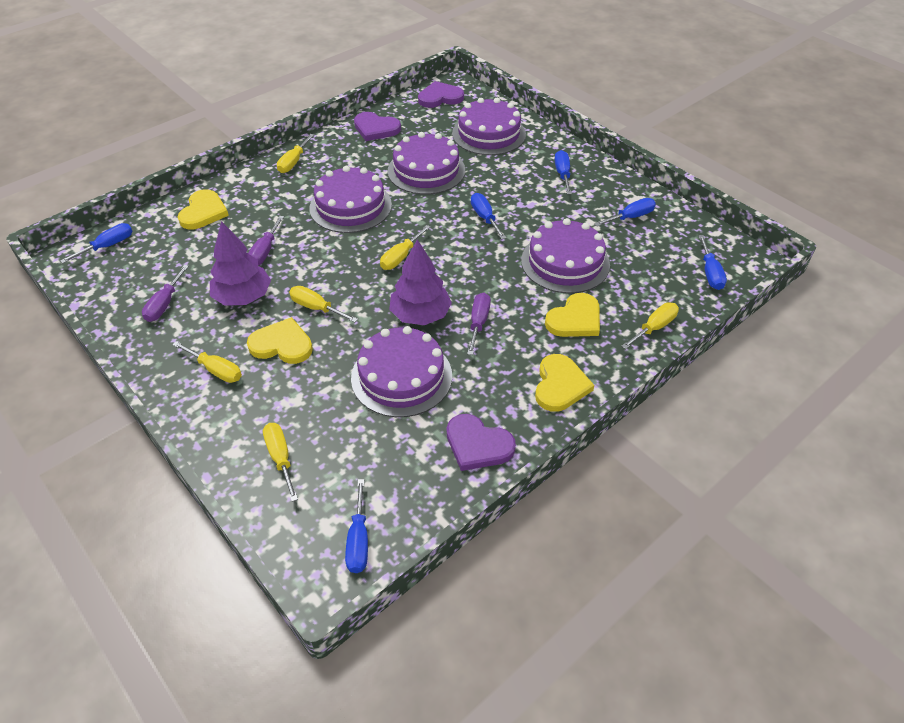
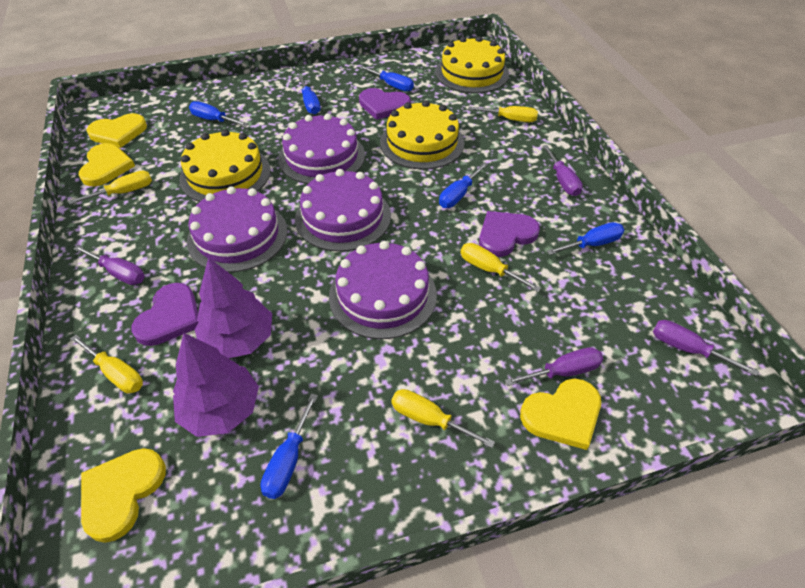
purple cake: 5 -> 4
purple screwdriver: 3 -> 4
yellow cake: 0 -> 3
yellow screwdriver: 6 -> 5

